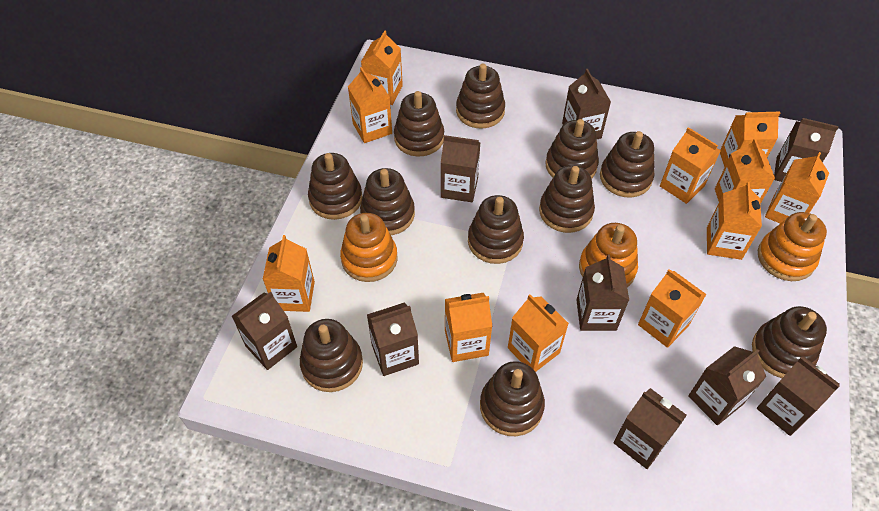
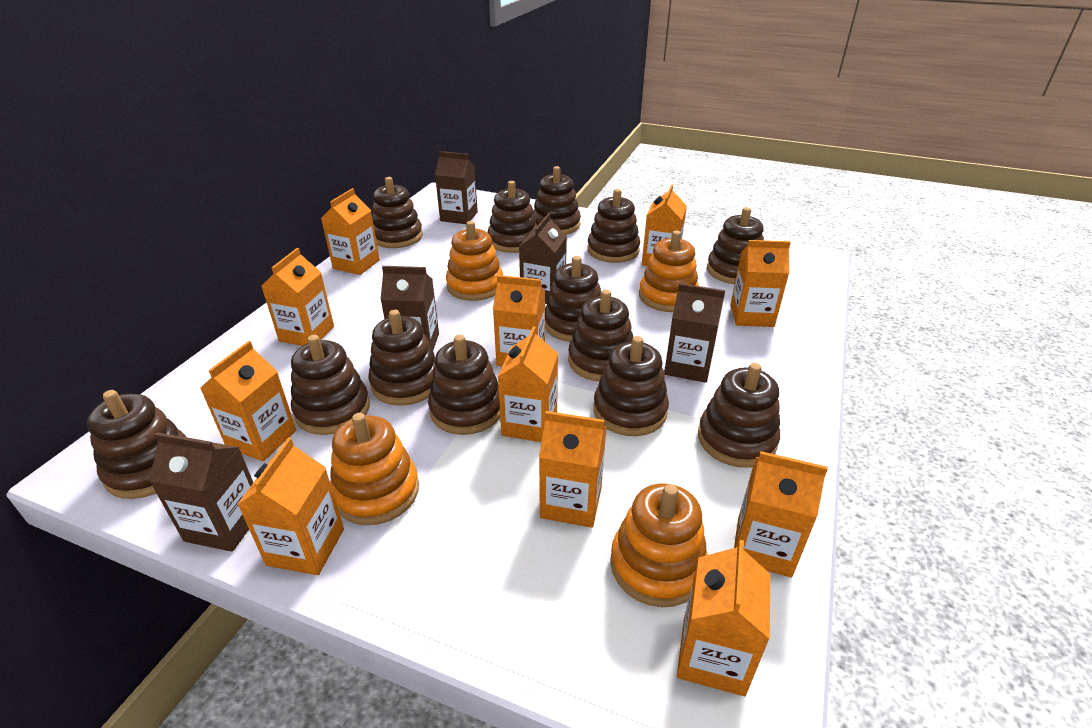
brown carton: 9 -> 5
brown stacking toy: 11 -> 13
orange stacking toy: 3 -> 4

